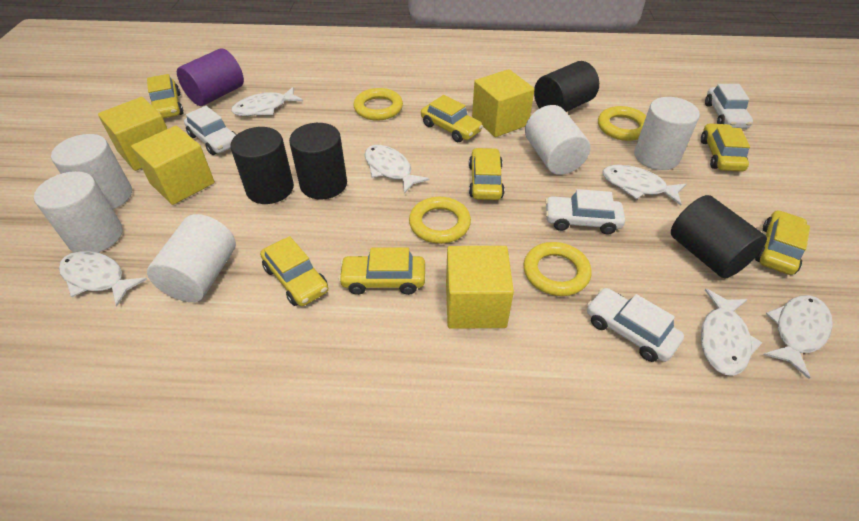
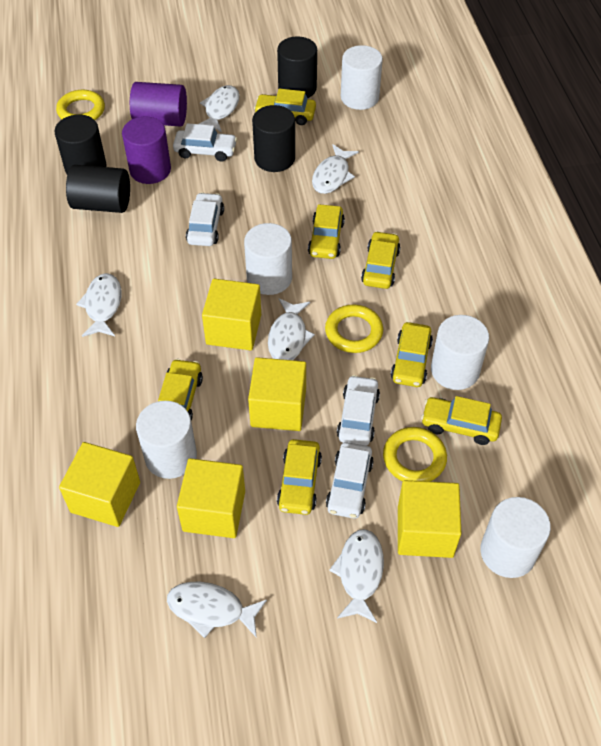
purple cylinder: 1 -> 2
yellow cube: 4 -> 5
yellow ring: 4 -> 3

